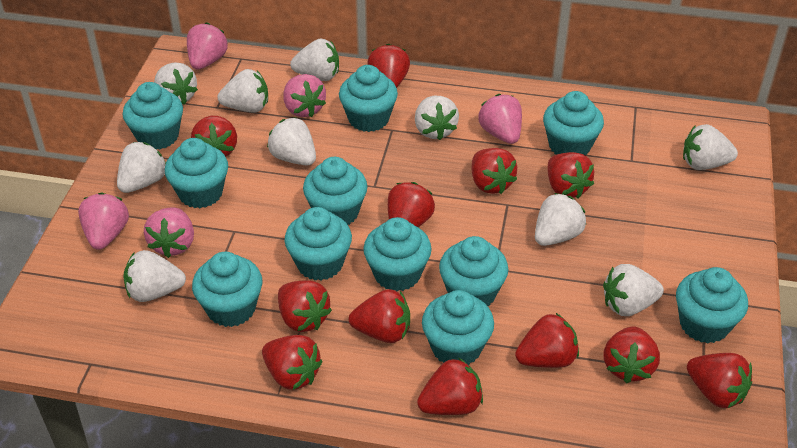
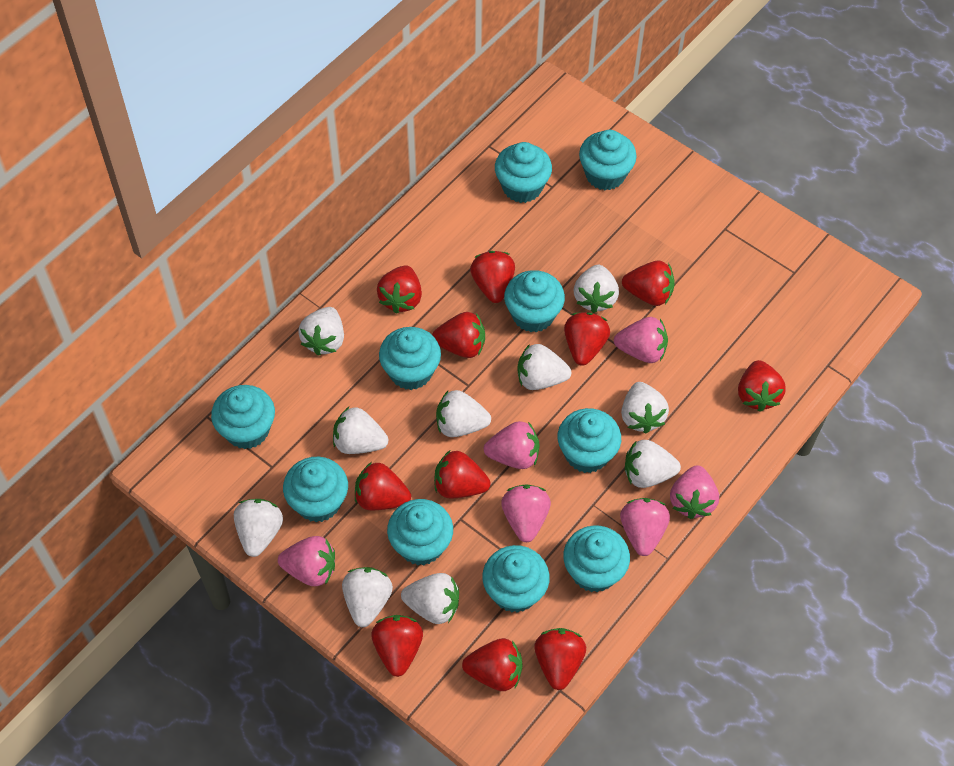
pink strawberry: 5 -> 6
red strawberry: 12 -> 11
turquoise cupcake: 11 -> 10

